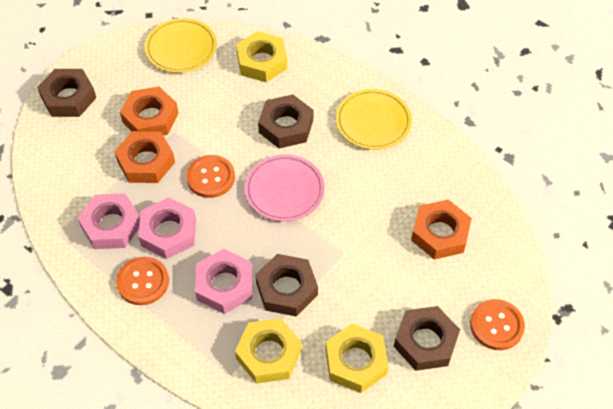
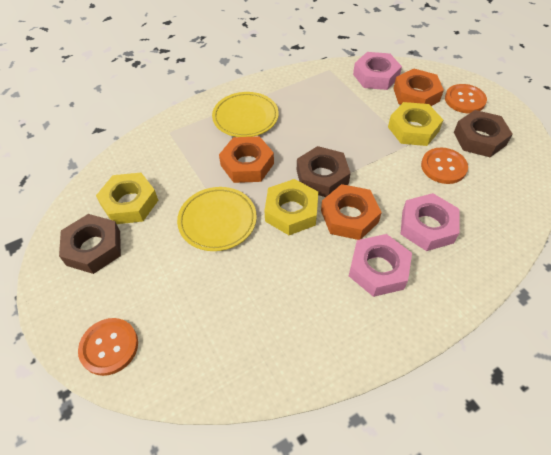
brown nut: 4 -> 3
pink plate: 1 -> 0

